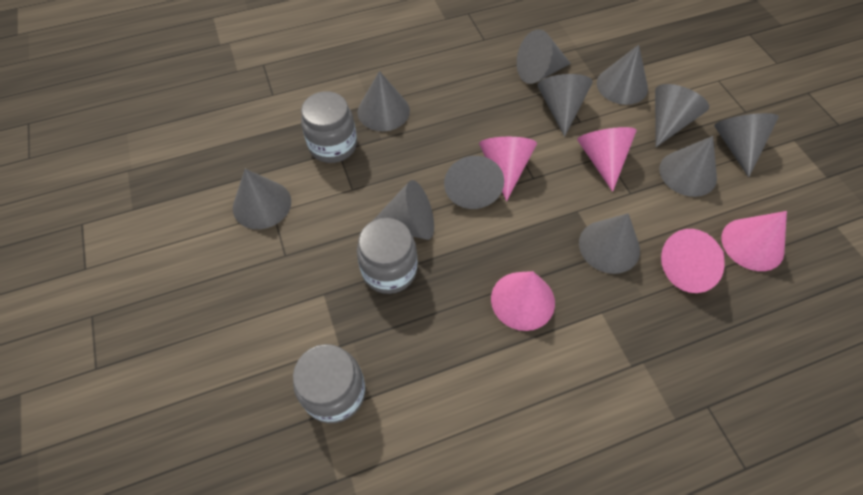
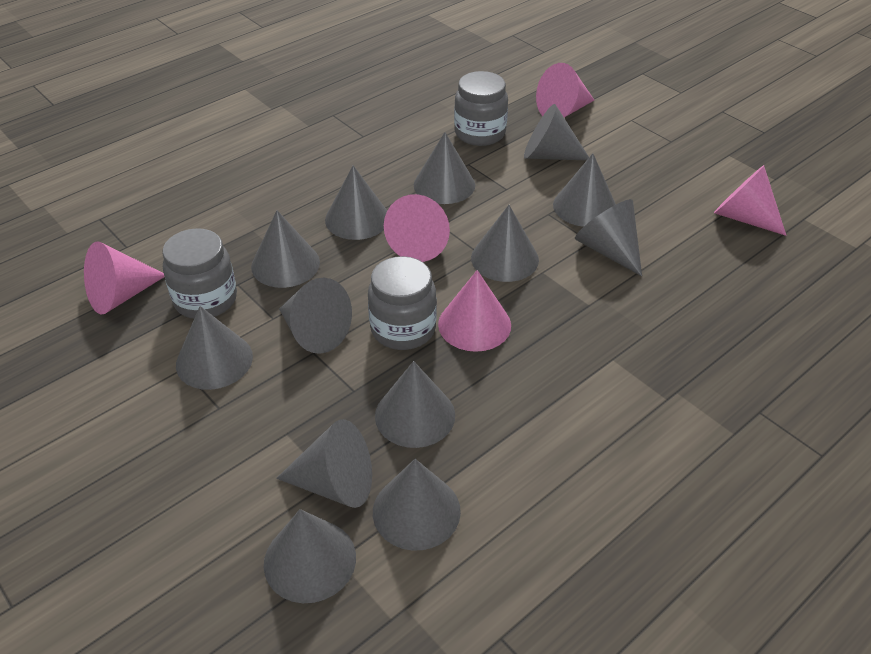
grey cone: 11 -> 13

